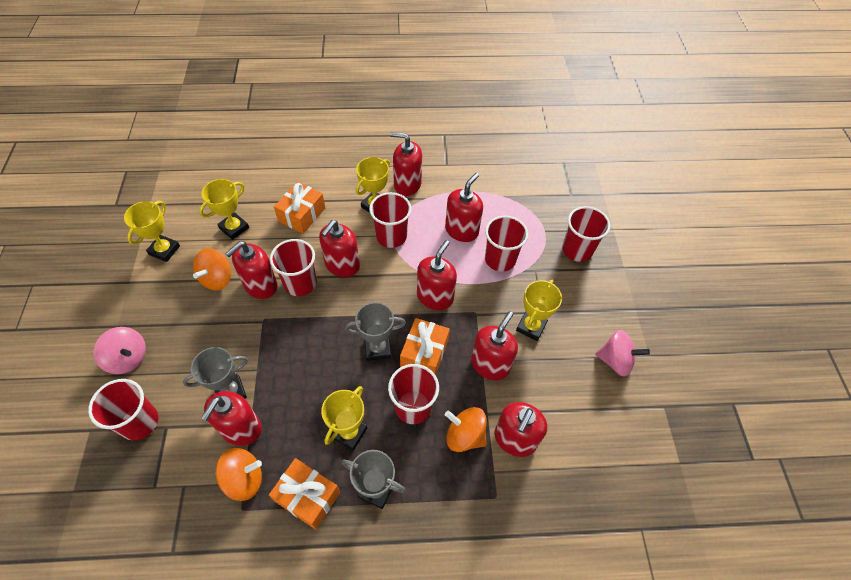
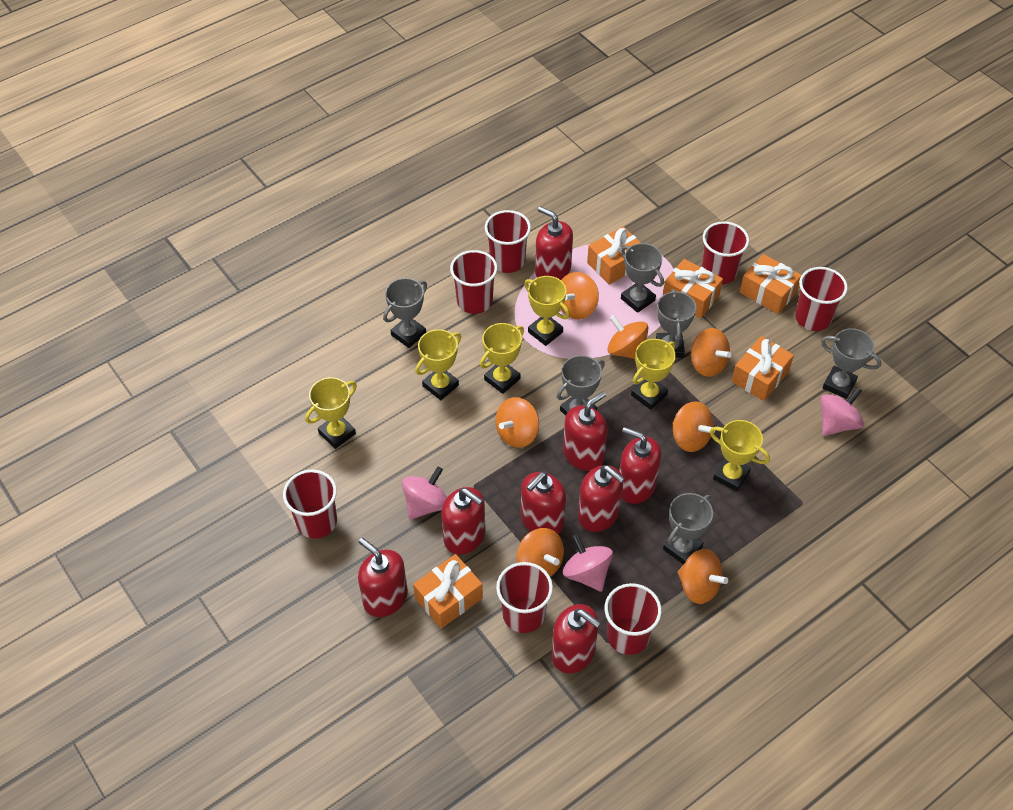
grey trophy: 3 -> 6
orange gift: 3 -> 5
orange spinning top: 3 -> 7
pink spinning top: 2 -> 3
red cup: 6 -> 7
yellow trophy: 5 -> 6

